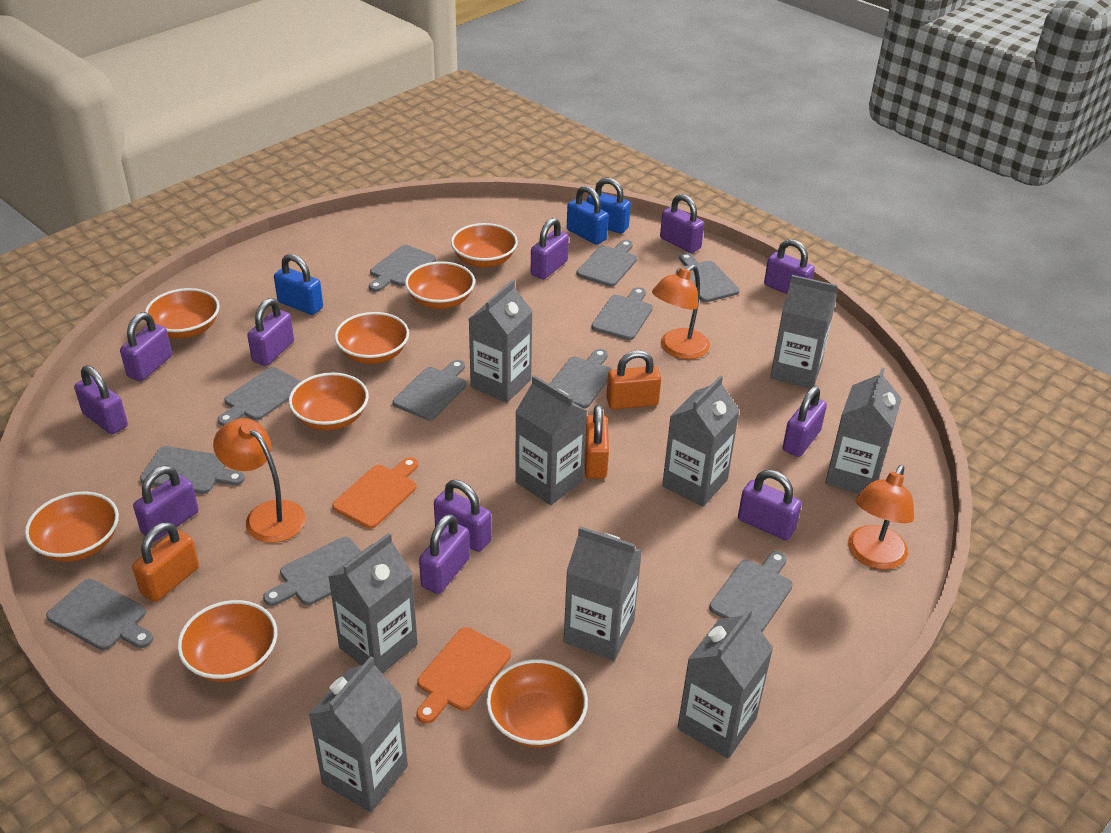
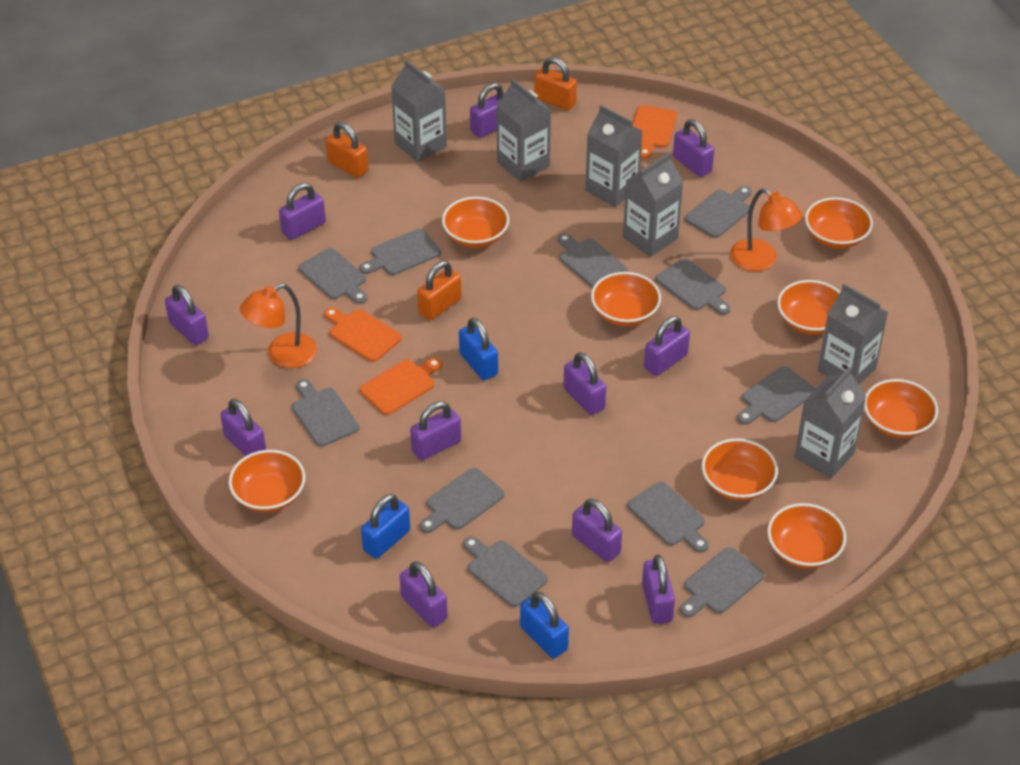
grey carton: 9 -> 6
orange cutting board: 2 -> 3
orange lamp: 3 -> 2

